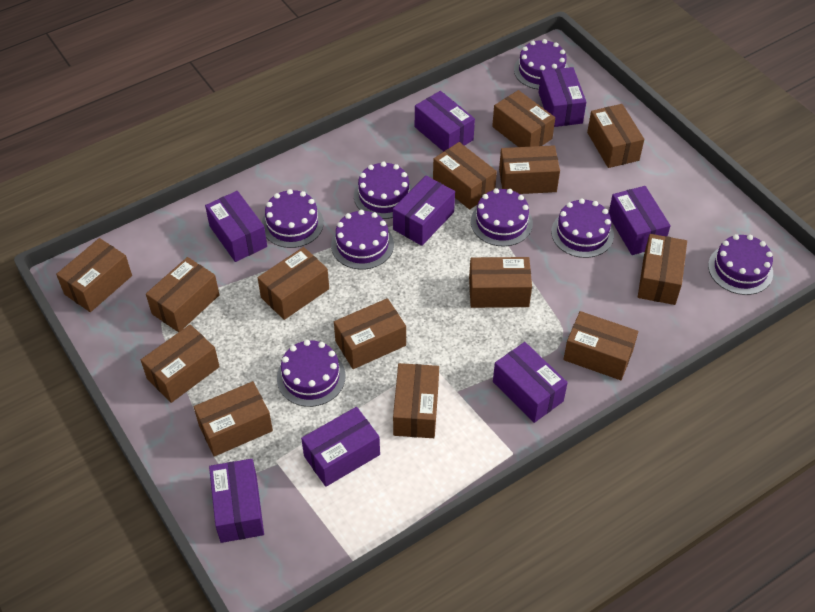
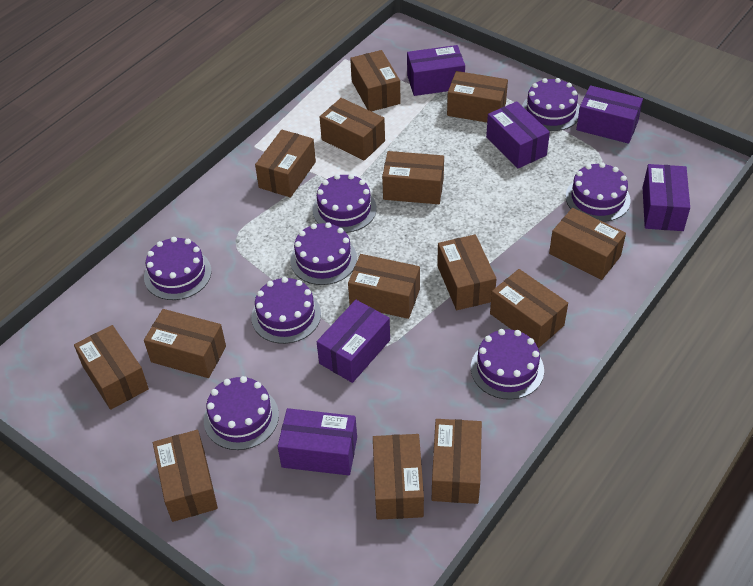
purple box: 8 -> 6

